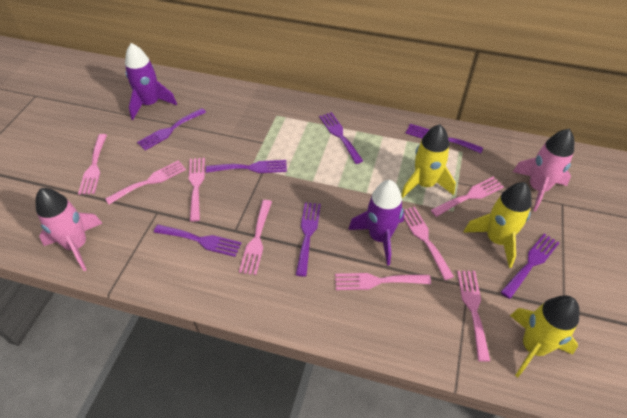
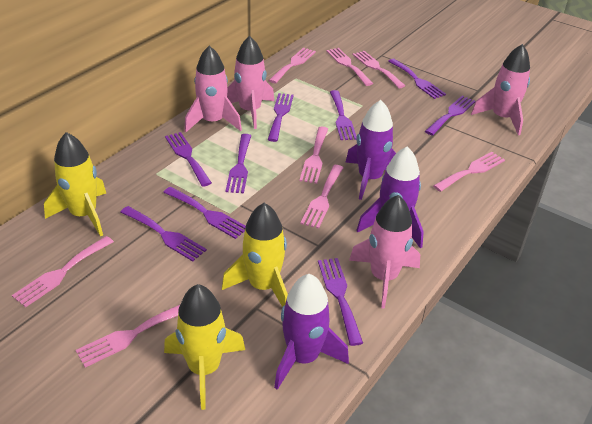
pink rocket: 2 -> 4
purple fork: 7 -> 9
purple rocket: 2 -> 3

